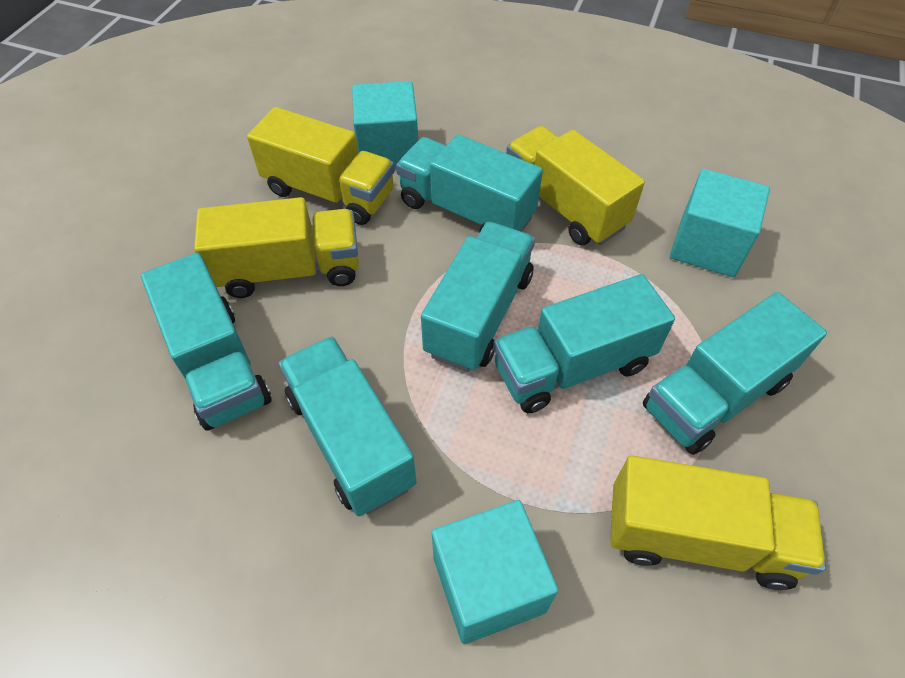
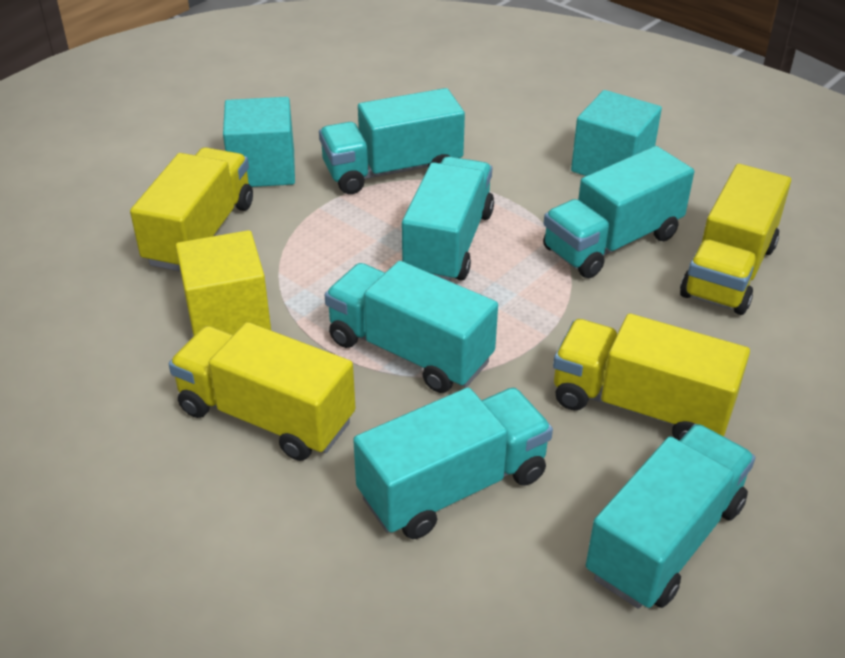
turquoise cube: 3 -> 2
yellow cube: 0 -> 1

